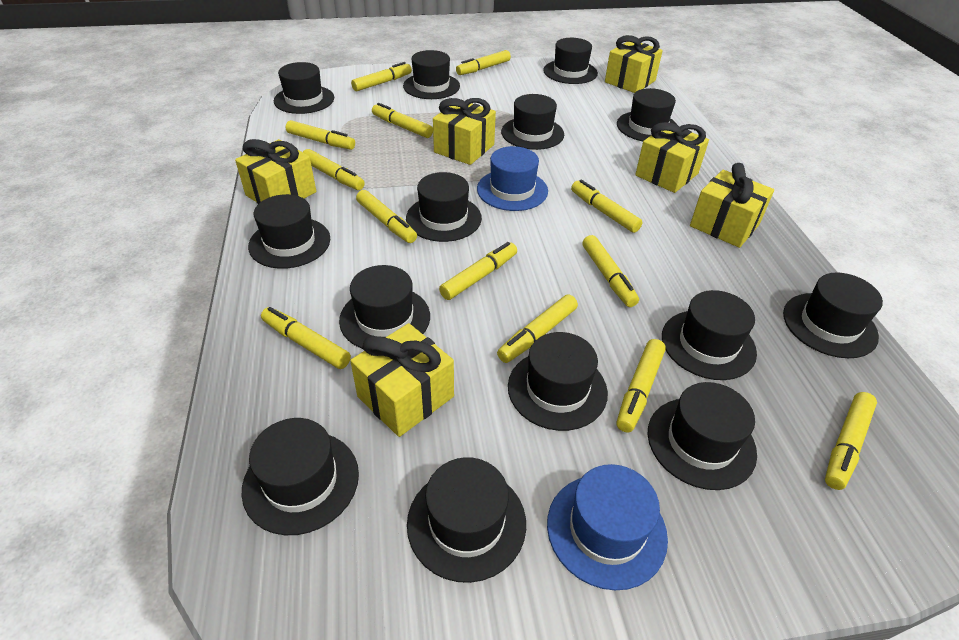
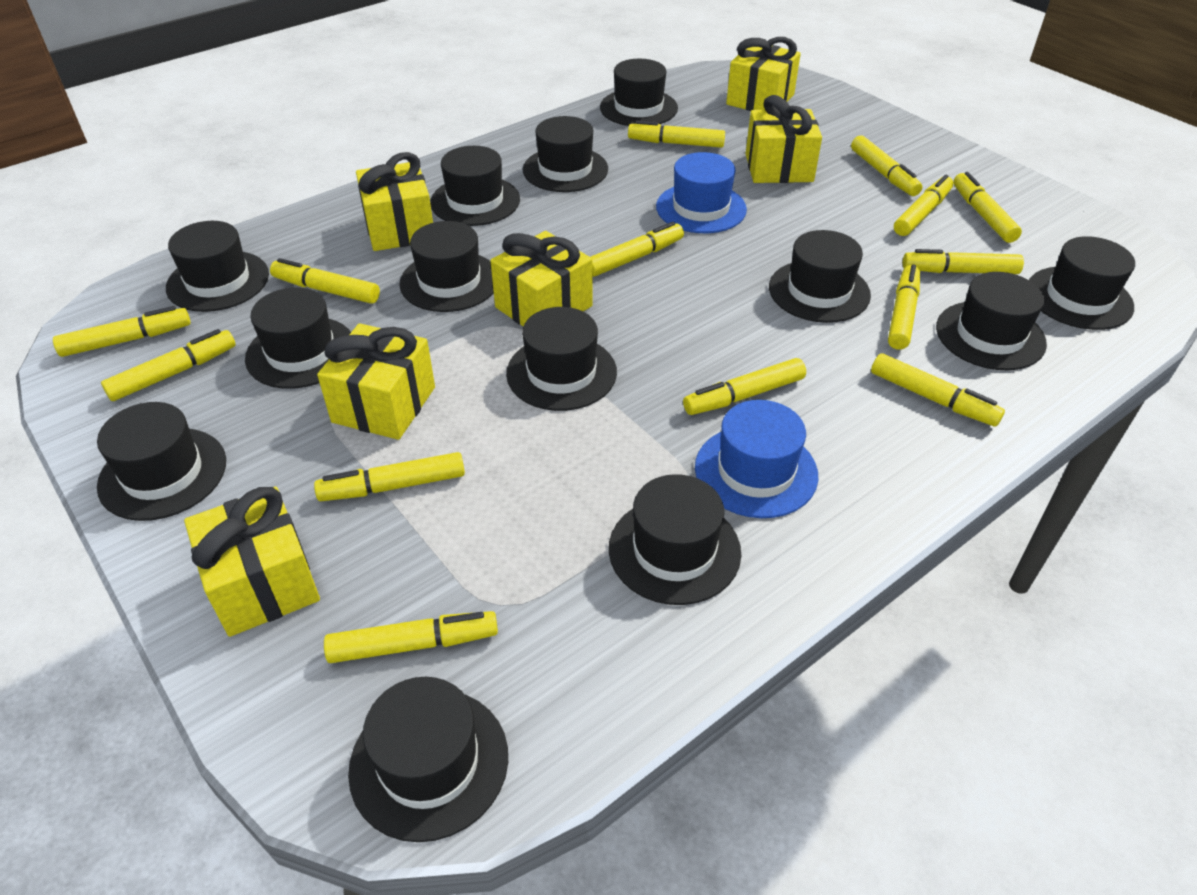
black hat: 14 -> 13
yellow marker: 13 -> 14

